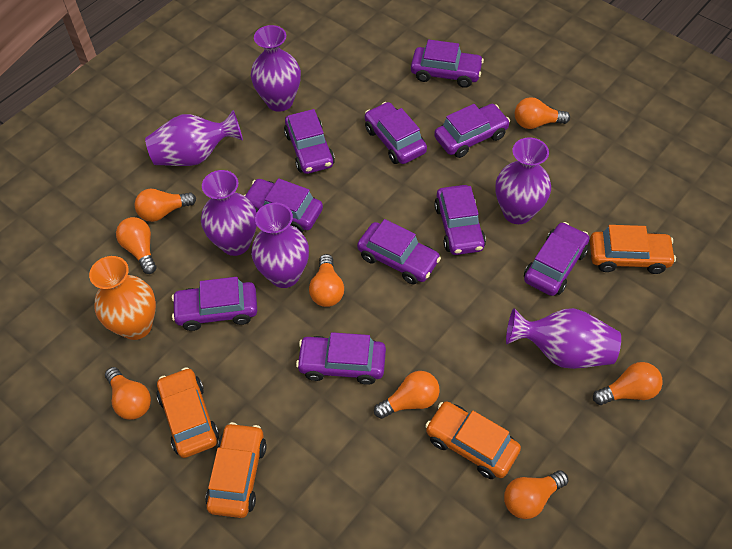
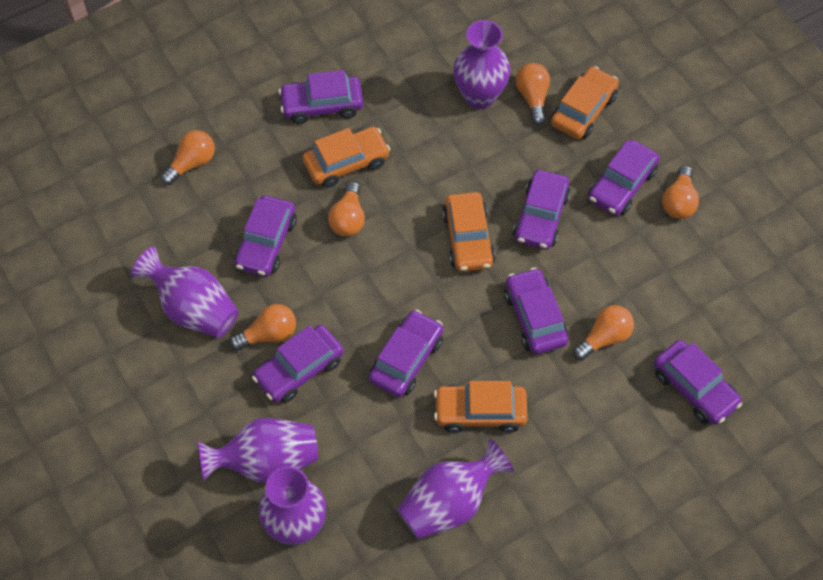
orange light bulb: 8 -> 6
orange vase: 1 -> 0
purple car: 10 -> 8
purple vase: 6 -> 5

